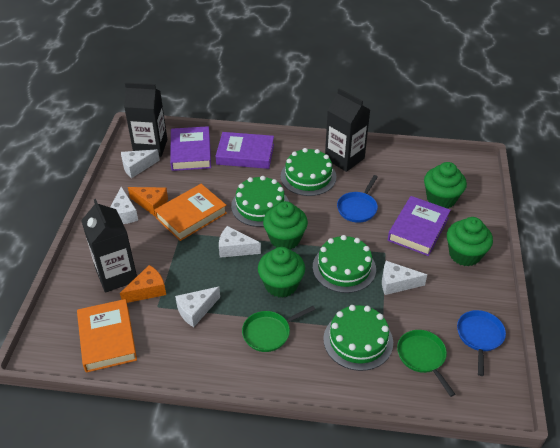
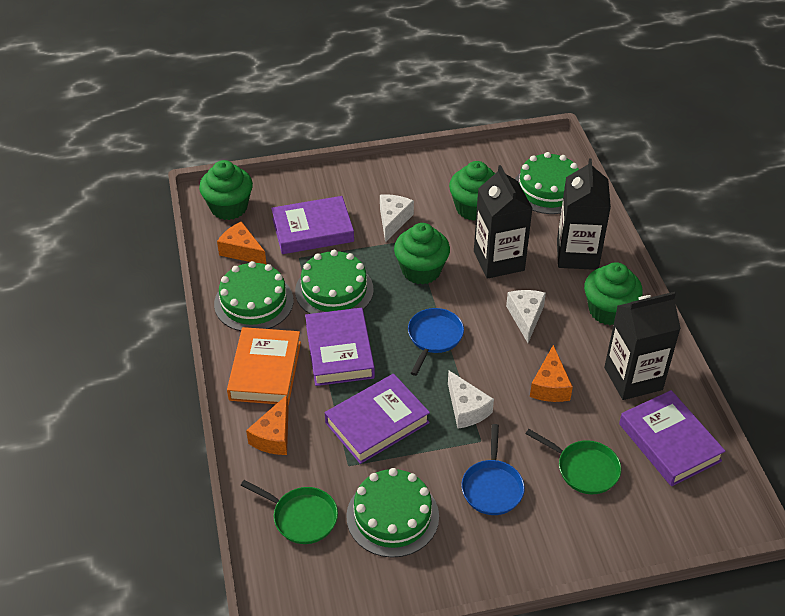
orange book: 2 -> 1
orange cheese: 2 -> 3
purple book: 3 -> 4
white cheese: 5 -> 3

